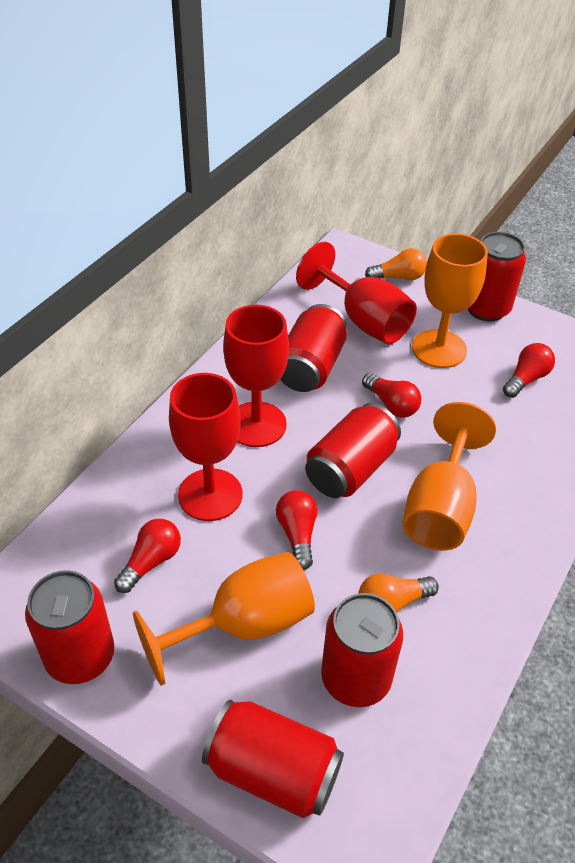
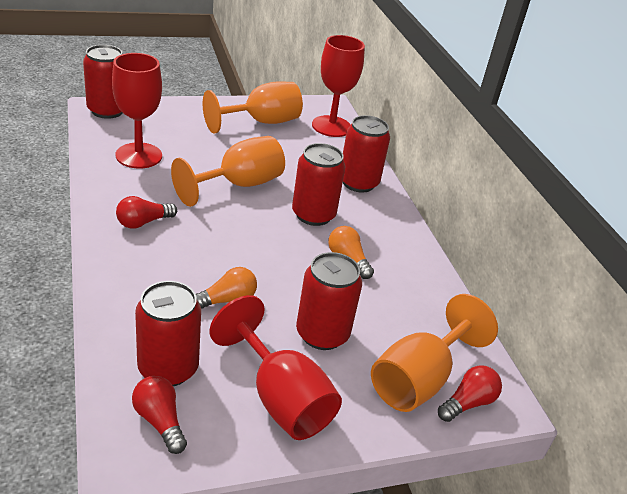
red can: 6 -> 5
red light bulb: 4 -> 3

